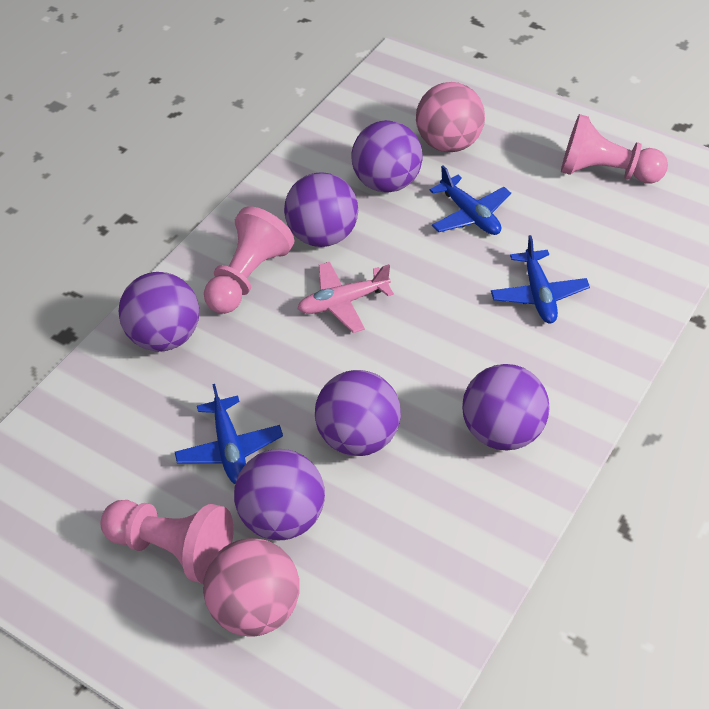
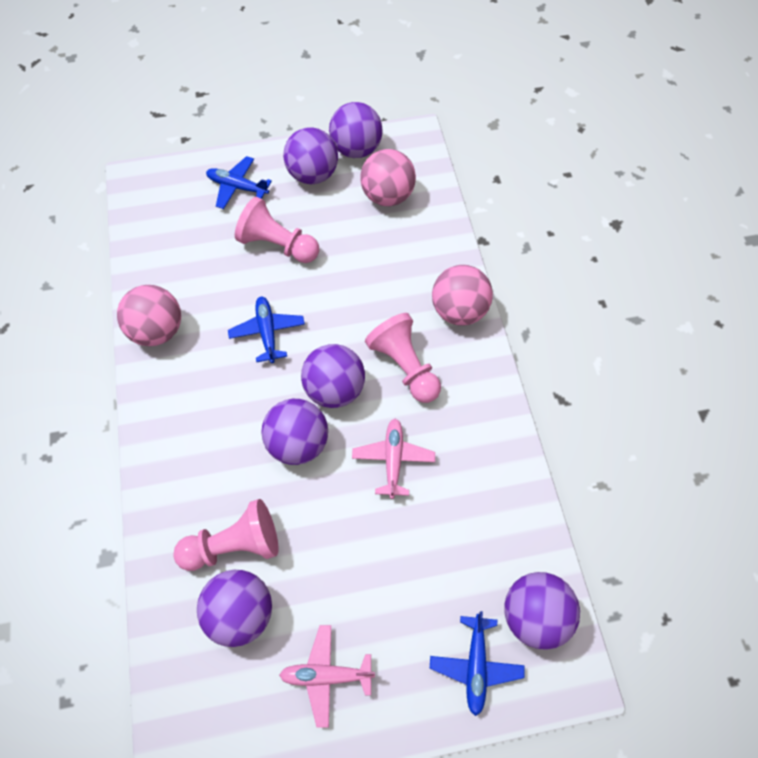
pink ball: 2 -> 3
pink plane: 1 -> 2

